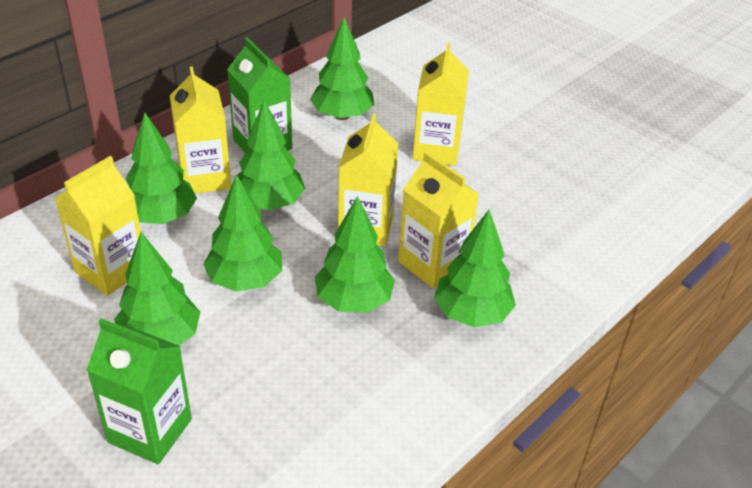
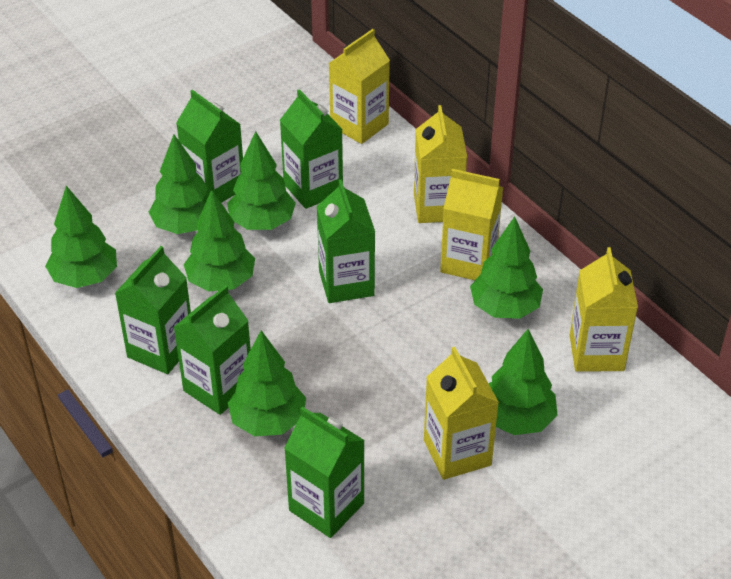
green carton: 2 -> 6

